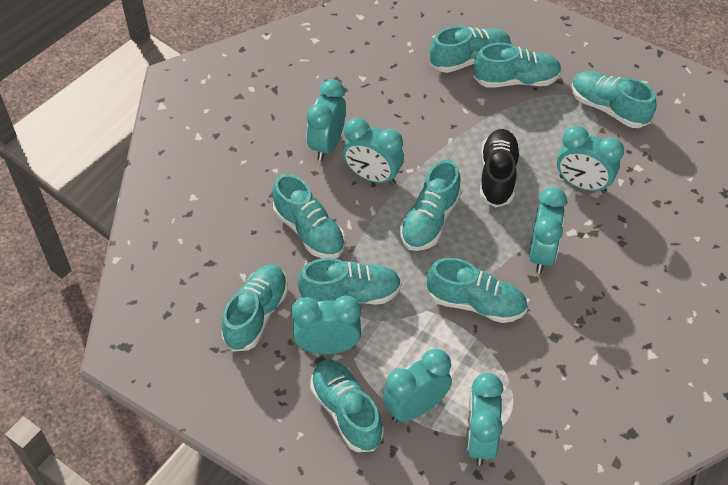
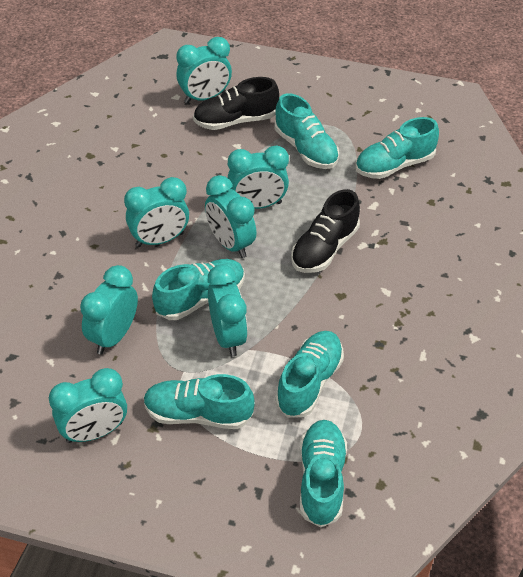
black shoe: 1 -> 2
turquoise shoe: 9 -> 6

